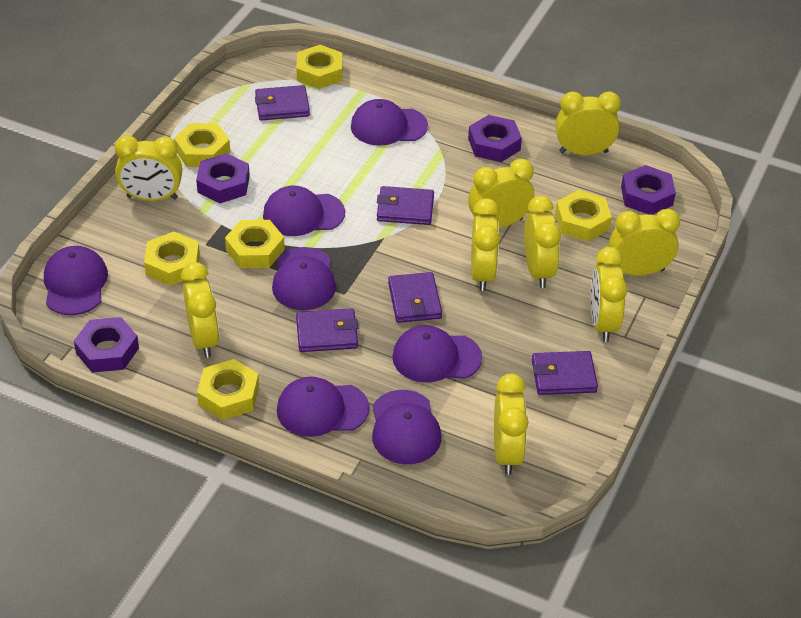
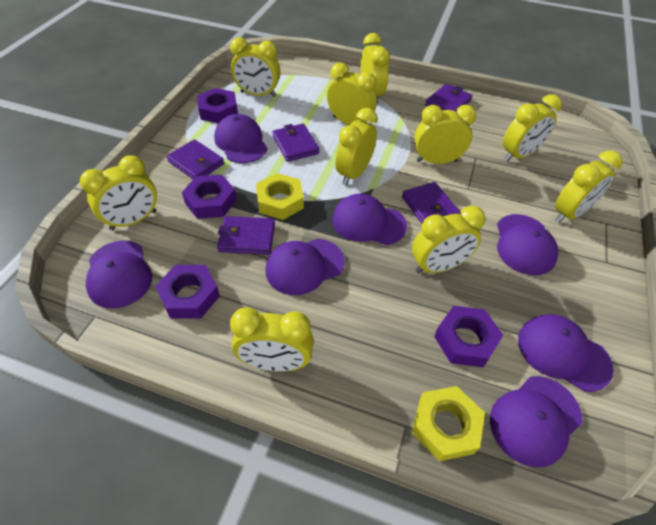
yellow clock: 9 -> 10
yellow nut: 6 -> 2

